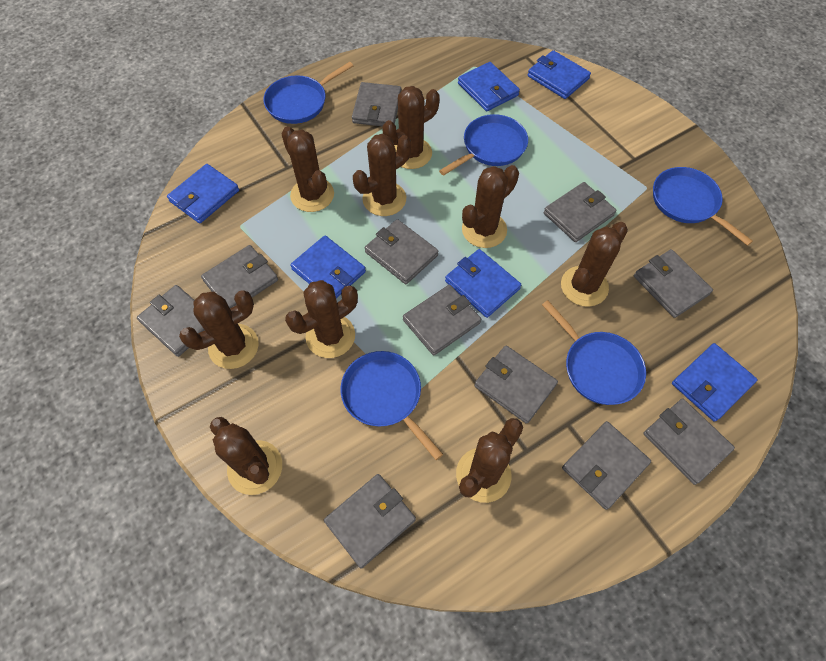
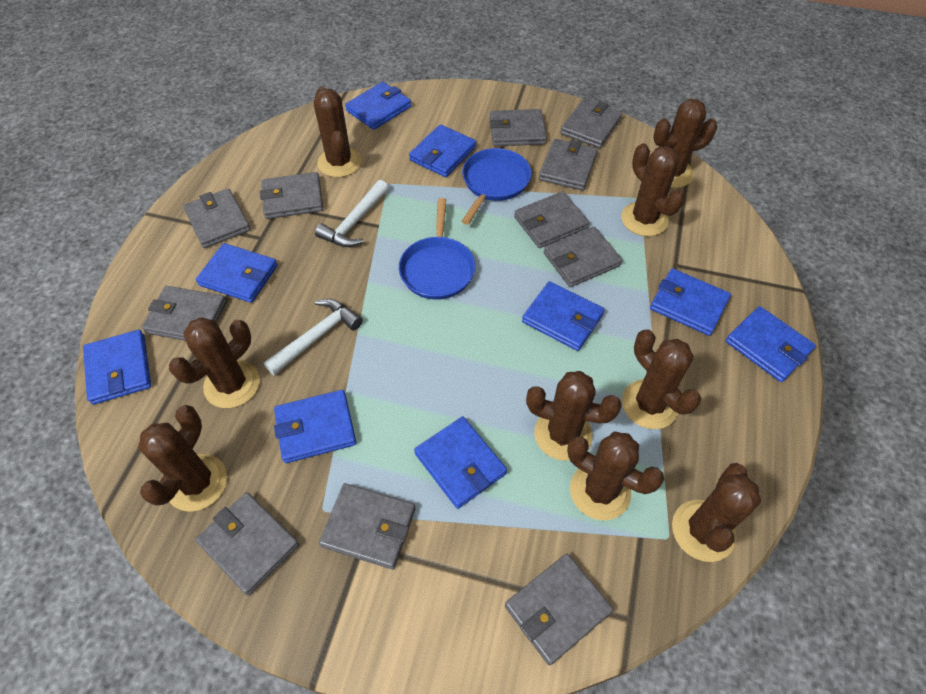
blue pan: 5 -> 2
blue wallet: 6 -> 9
white hammer: 0 -> 2

